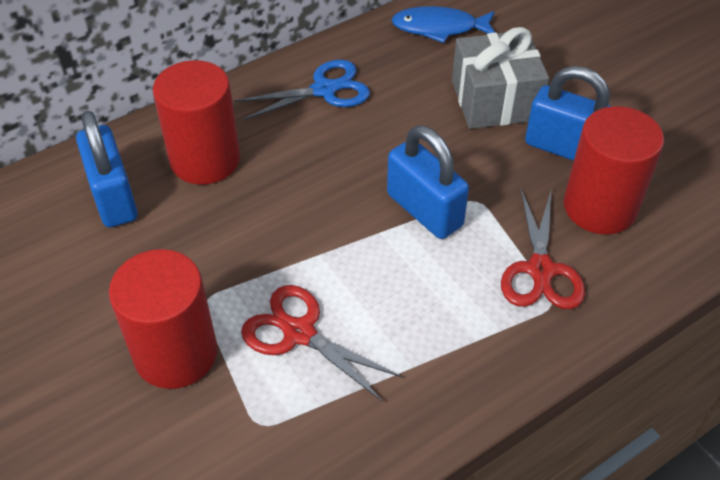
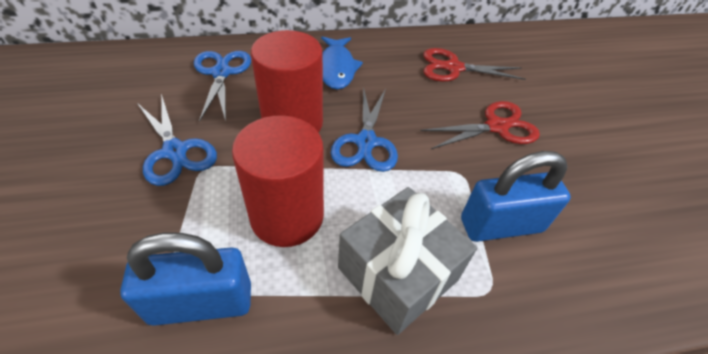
blue padlock: 3 -> 2
blue scissors: 1 -> 3
red cylinder: 3 -> 2

